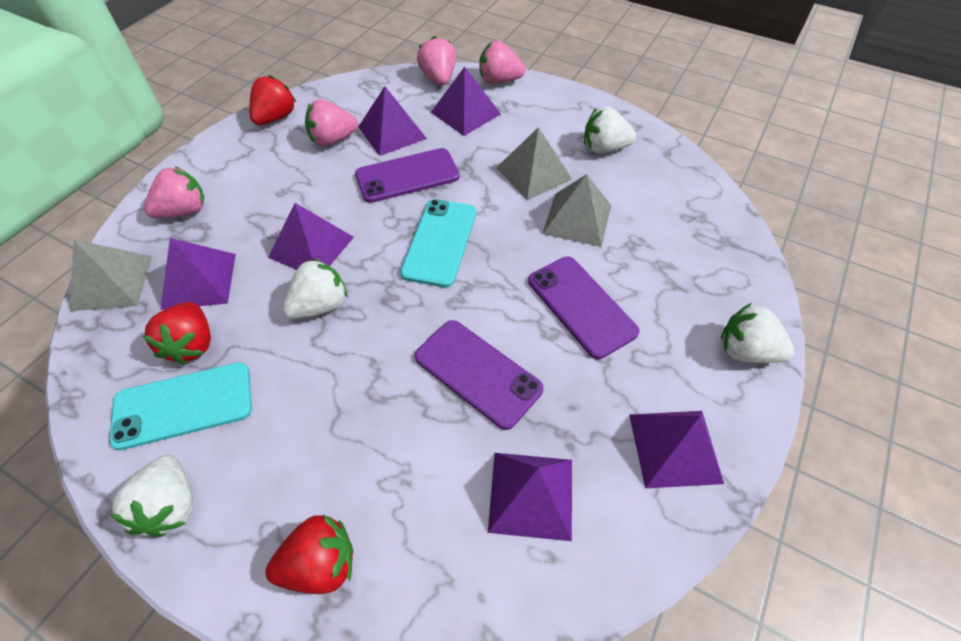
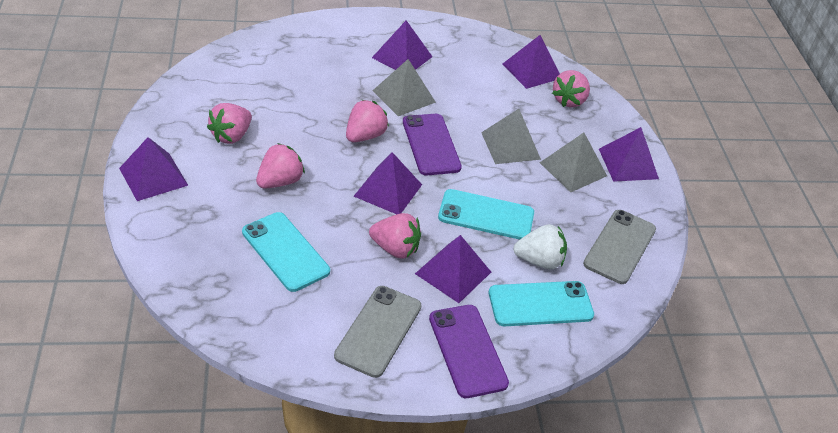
grey phone: 0 -> 2
pink strawberry: 4 -> 5
purple phone: 3 -> 2
red strawberry: 3 -> 0
turquoise phone: 2 -> 3
white strawberry: 4 -> 1

